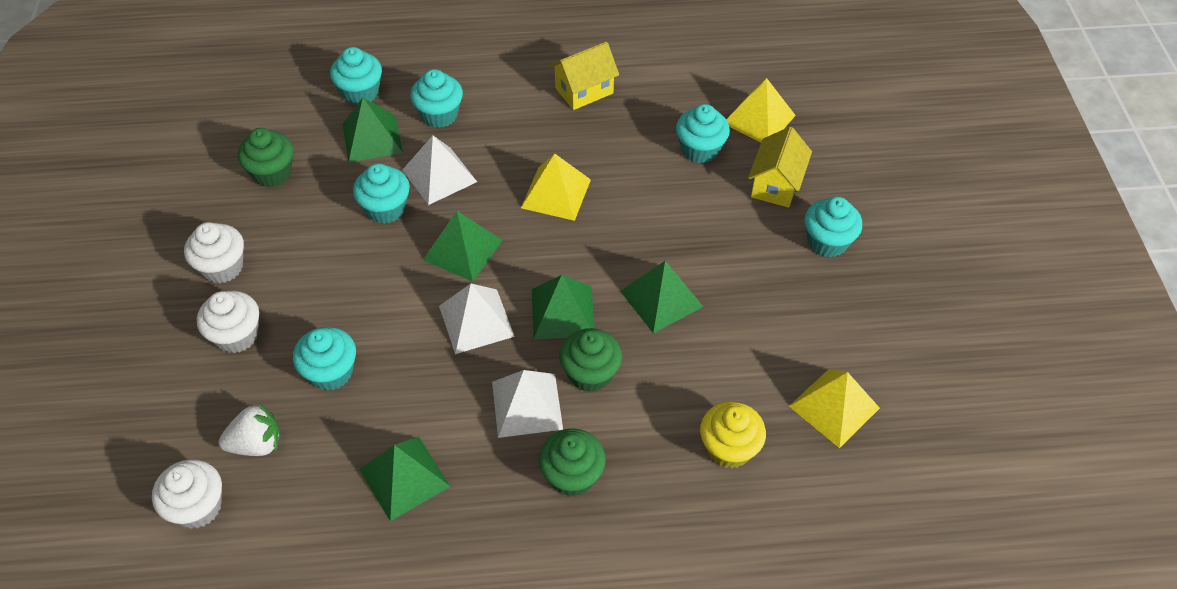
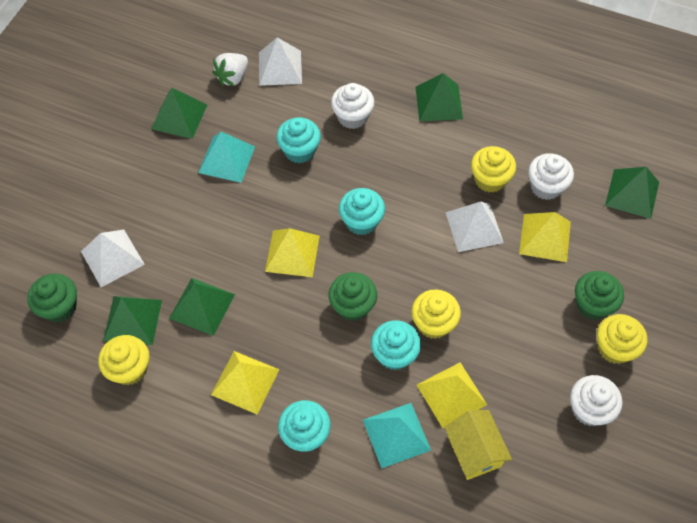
turquoise cupcake: 6 -> 4
turquoise pyramid: 0 -> 2
yellow cupcake: 1 -> 4
yellow house: 2 -> 1
yellow pyramid: 3 -> 4

